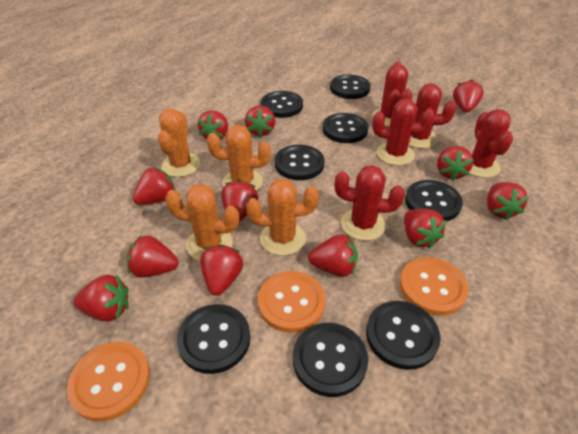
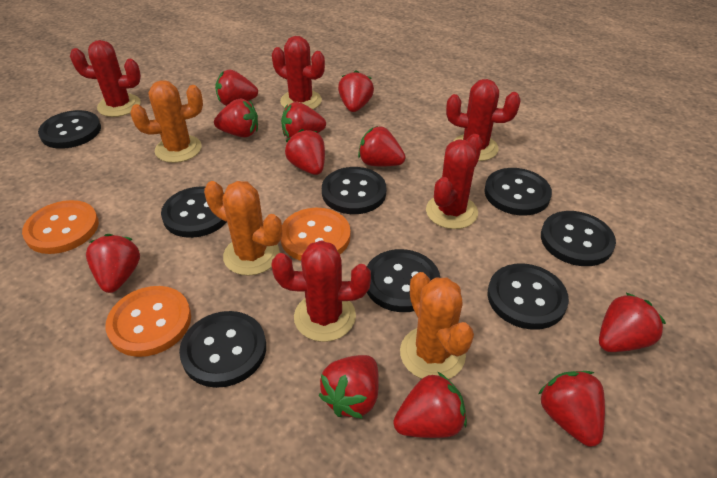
orange cactus: 4 -> 3
red strawberry: 12 -> 11

